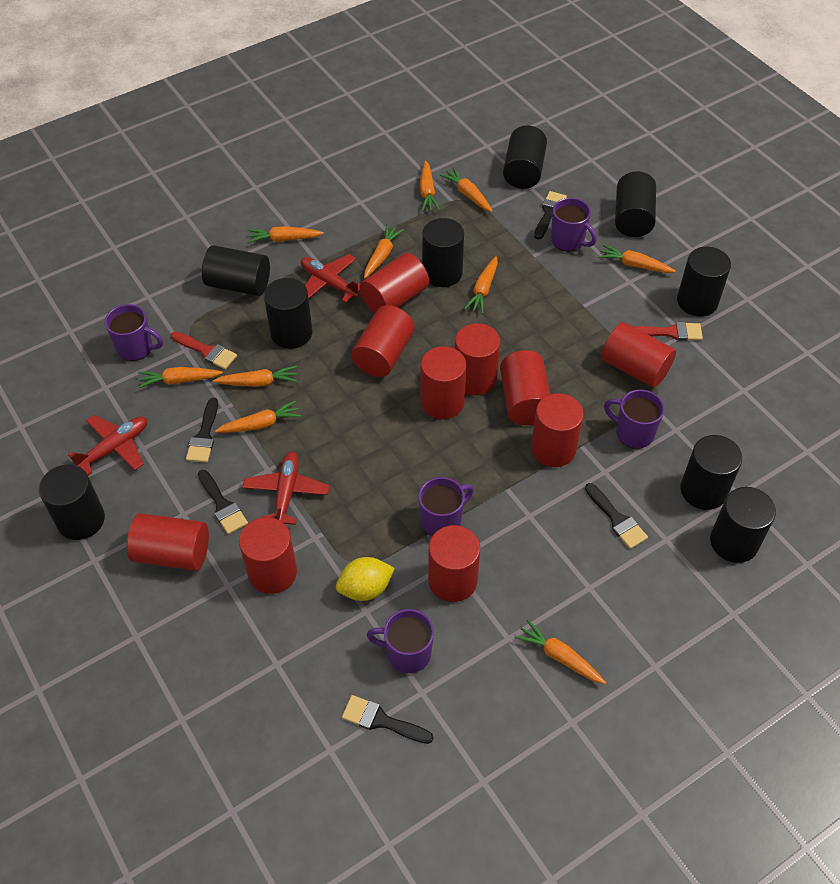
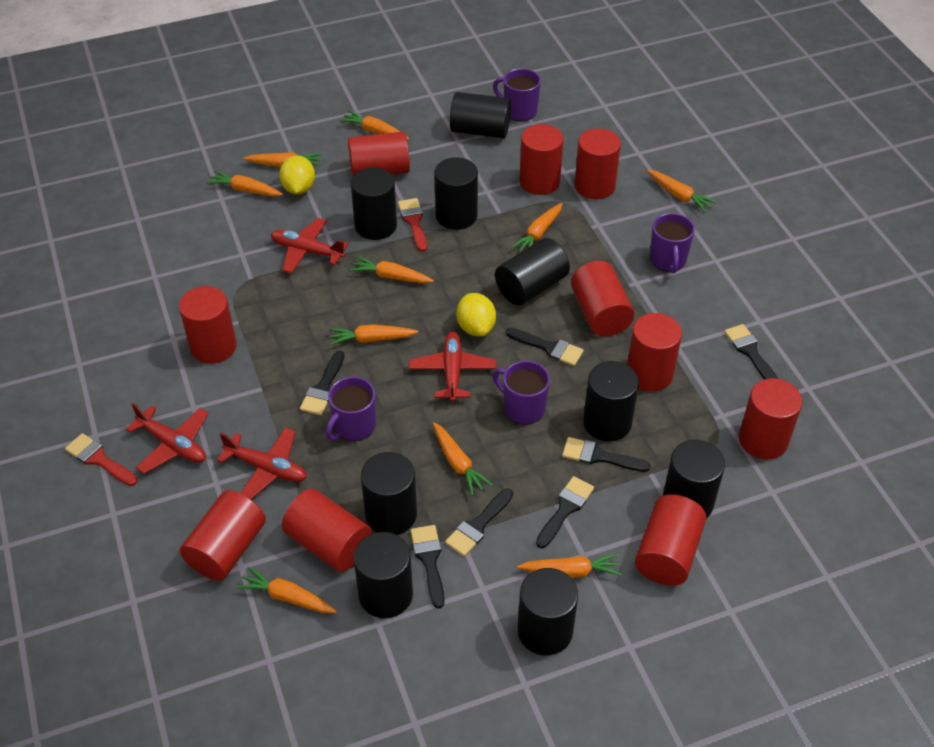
black brush: 5 -> 7
purple mug: 5 -> 4
red plane: 3 -> 4
yellow lemon: 1 -> 2

